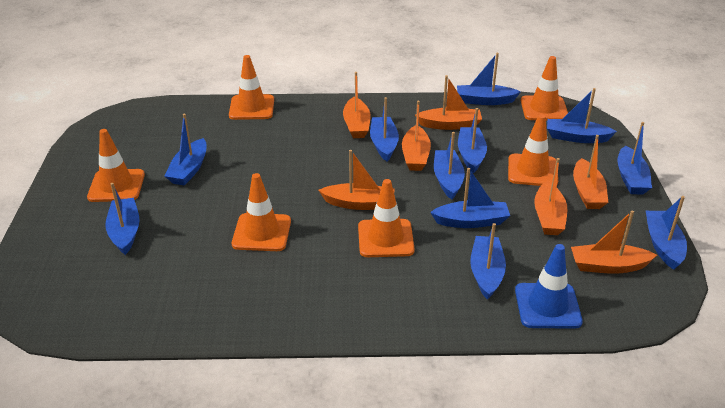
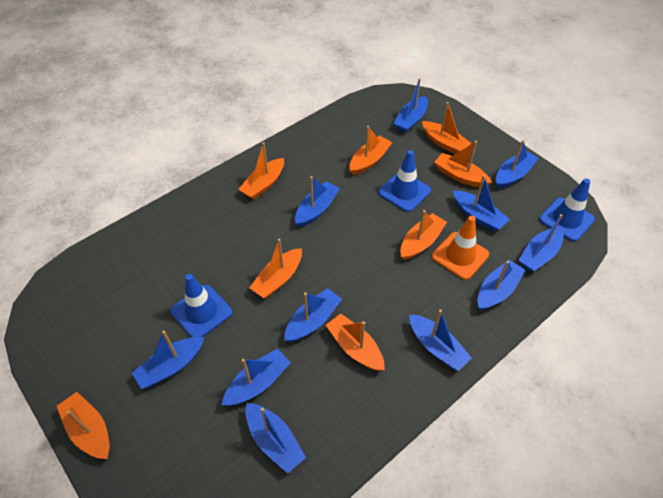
blue traffic cone: 1 -> 3
orange boat: 7 -> 8
orange traffic cone: 6 -> 1

